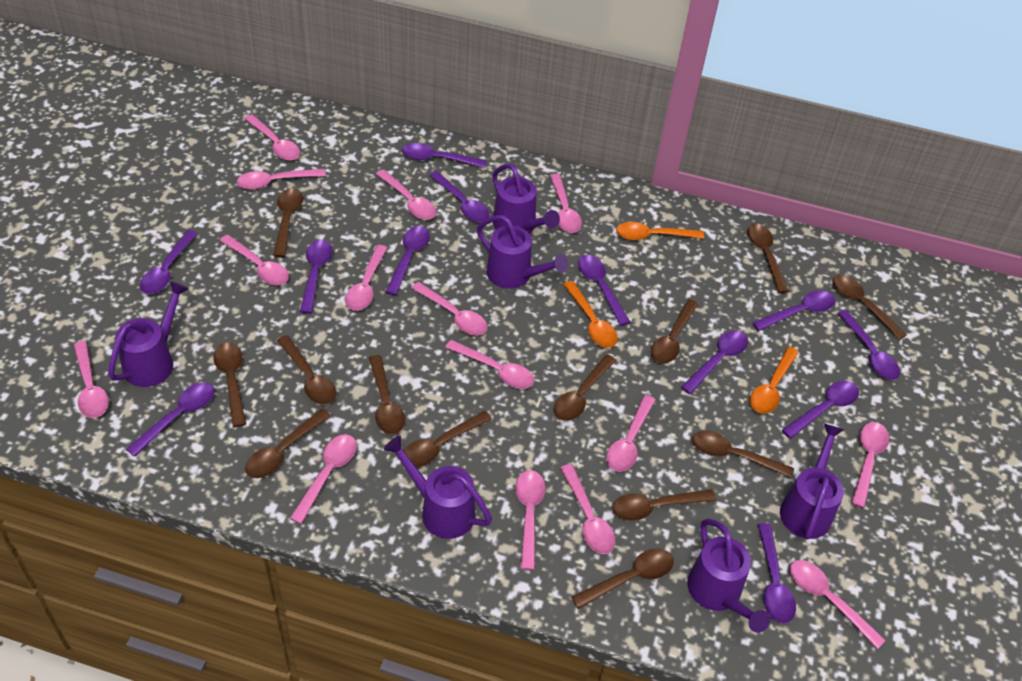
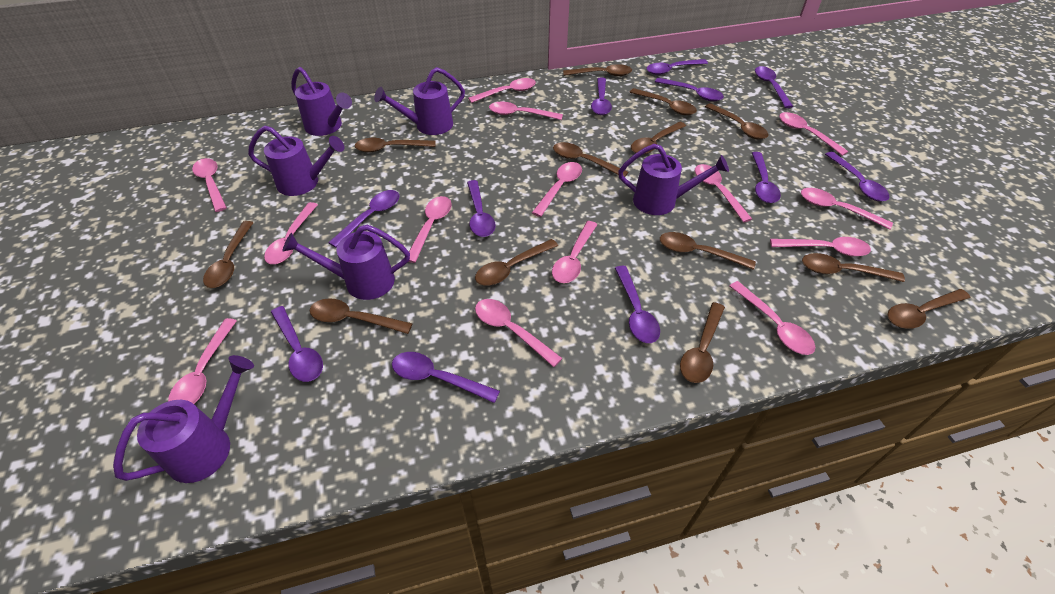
orange spoon: 3 -> 0
pink spoon: 15 -> 14
purple spoon: 12 -> 11

